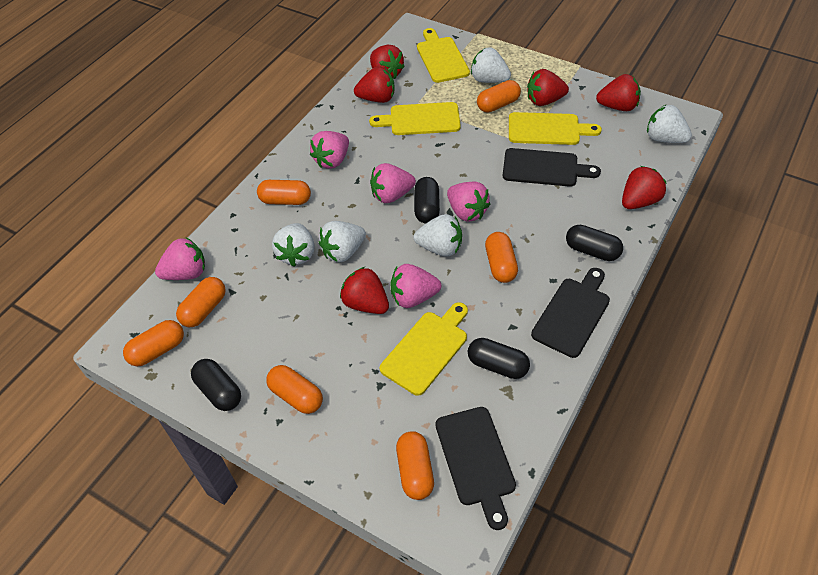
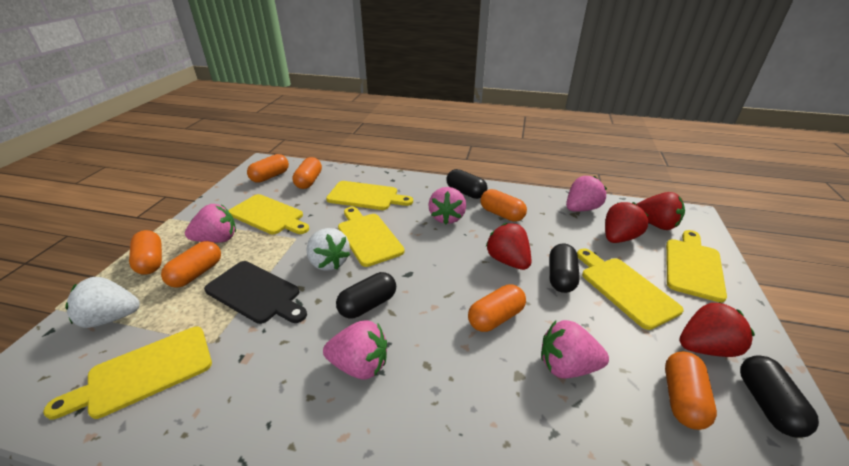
black cutting board: 3 -> 1
red strawberry: 6 -> 4
white strawberry: 5 -> 2
yellow cutting board: 4 -> 6

